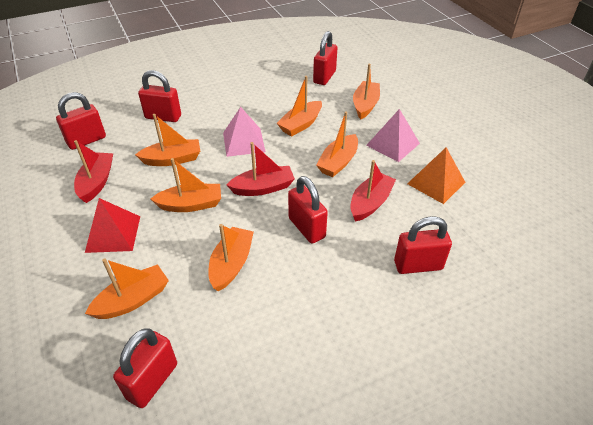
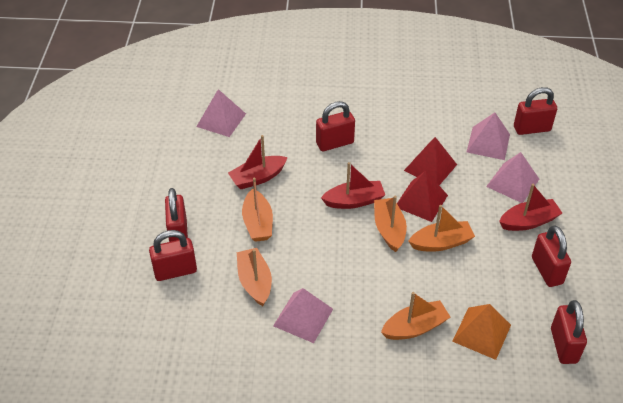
orange boat: 7 -> 5
pink pyramid: 2 -> 4
red pyramid: 1 -> 2

